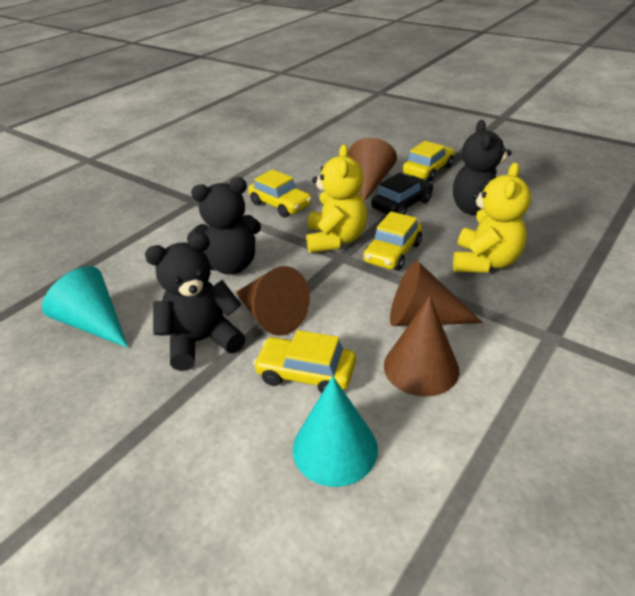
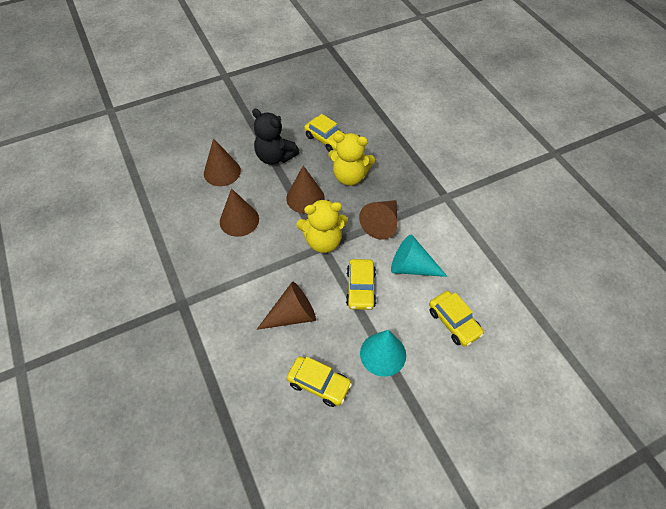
black car: 1 -> 0
black teddy bear: 3 -> 1
brown cone: 4 -> 5

